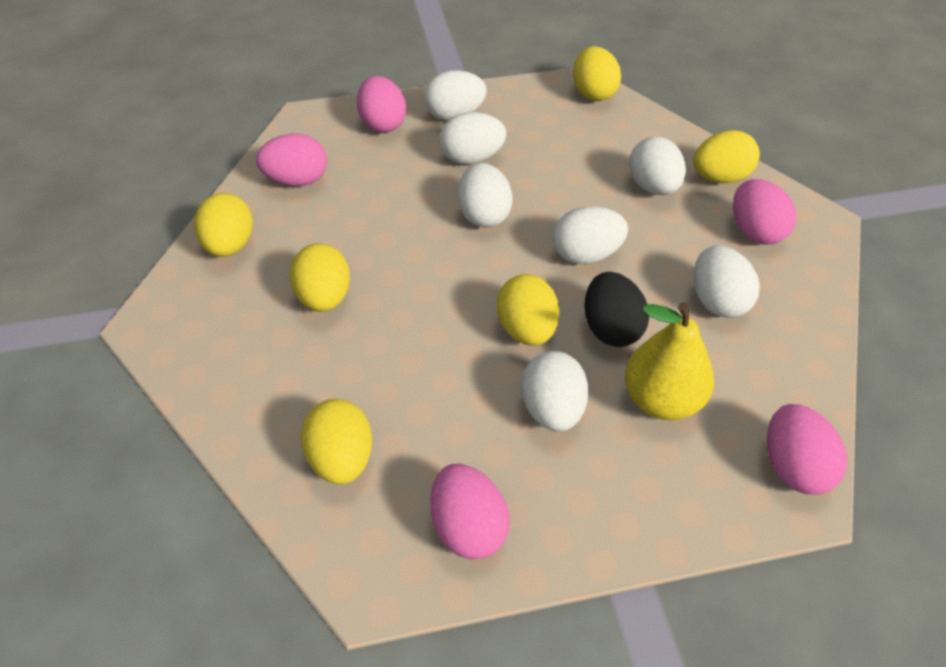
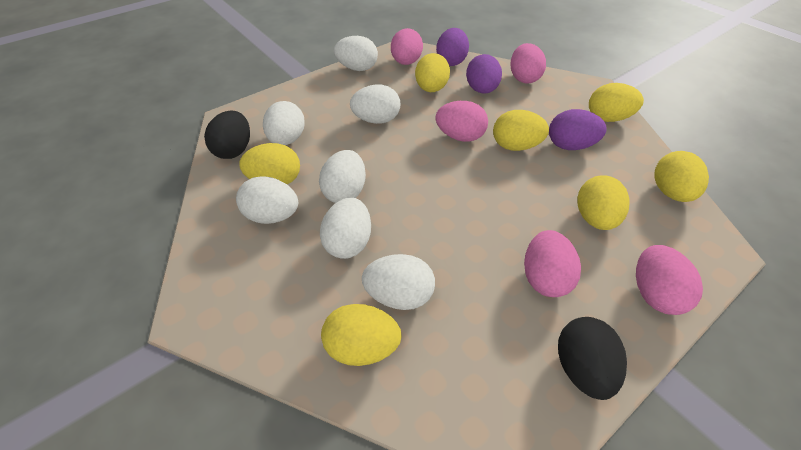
black egg: 1 -> 2
purple egg: 0 -> 3
yellow egg: 6 -> 7
yellow pear: 1 -> 0

